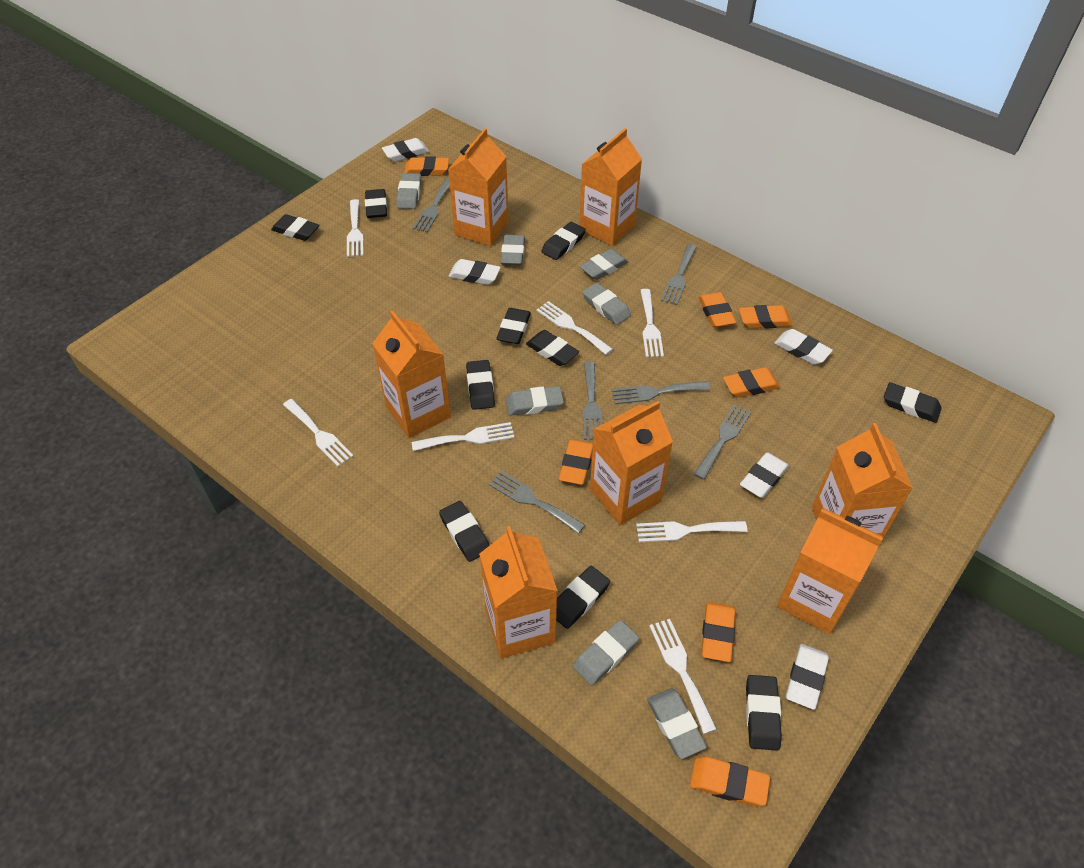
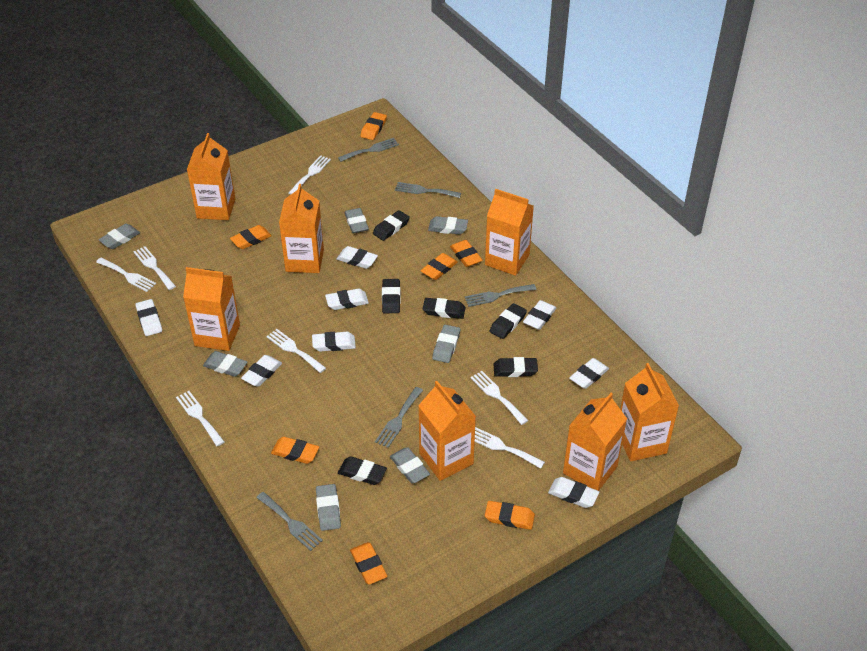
black eraser: 10 -> 6
grey fork: 6 -> 5
white eraser: 5 -> 8

